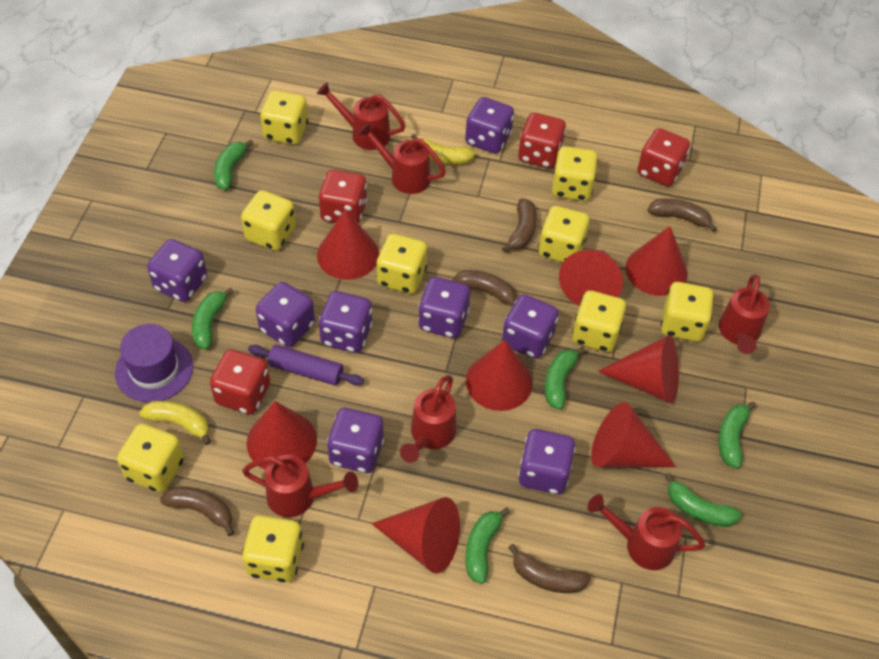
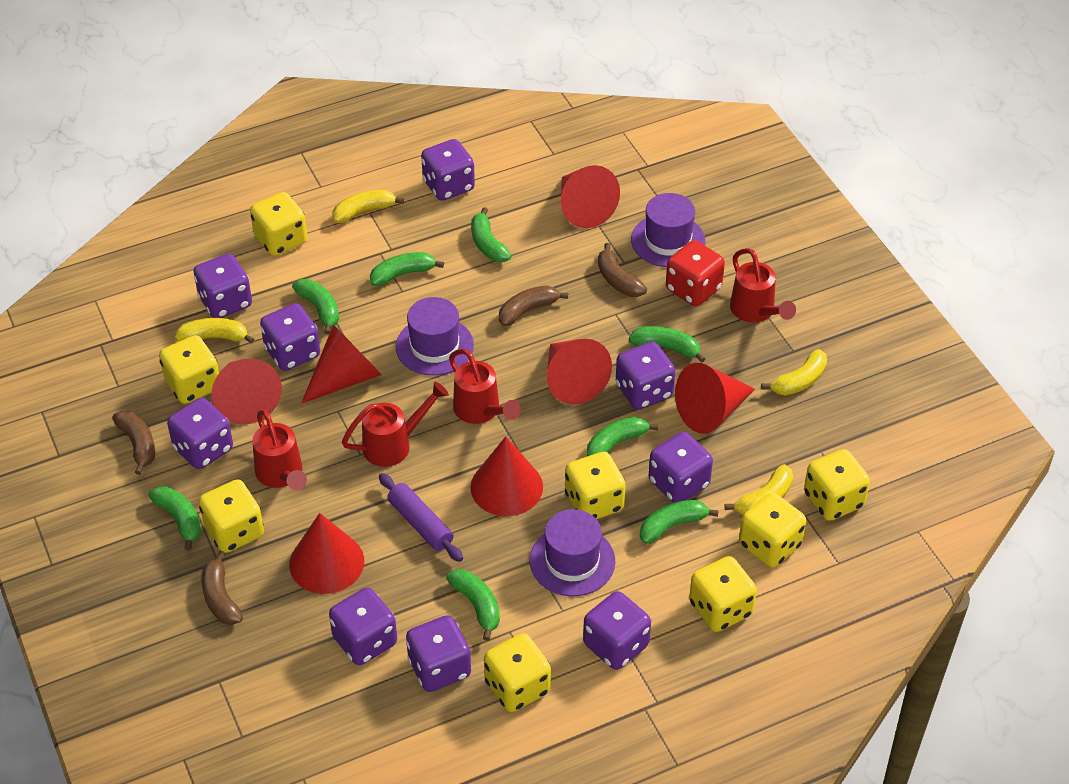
brown banana: 5 -> 4
green banana: 6 -> 8
purple dice: 8 -> 9
purple hat: 1 -> 3
red cone: 8 -> 7
red dice: 4 -> 1
red watering can: 6 -> 4
yellow banana: 2 -> 4
yellow dice: 9 -> 8

